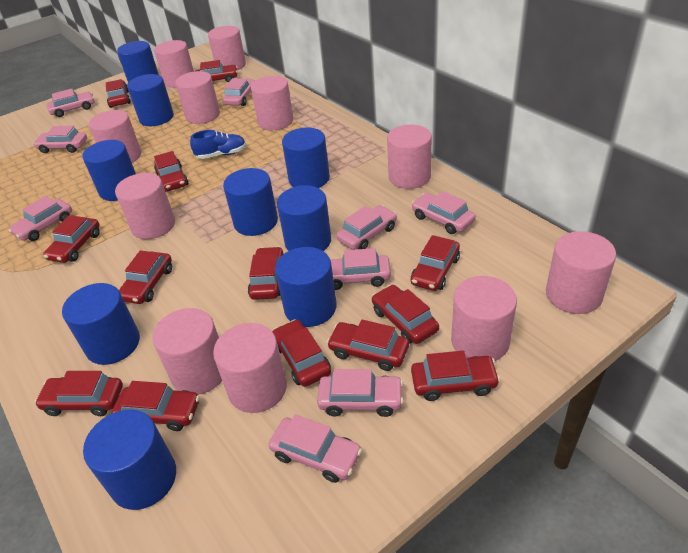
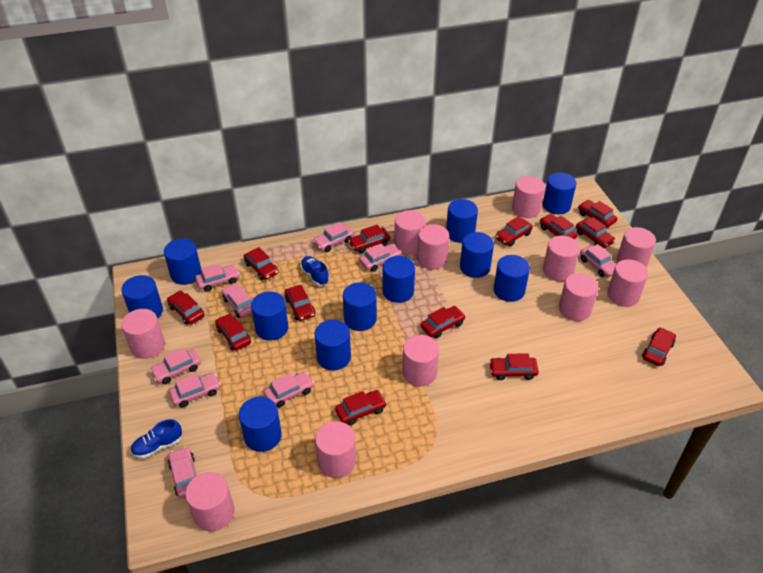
blue cylinder: 9 -> 11
blue shoe: 1 -> 2

